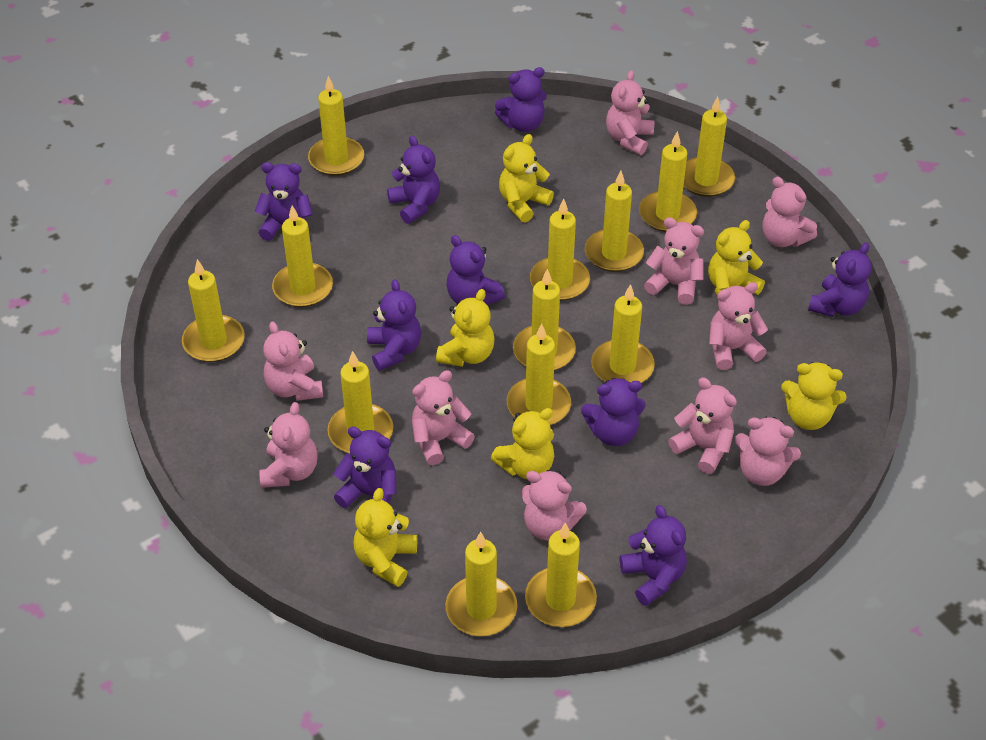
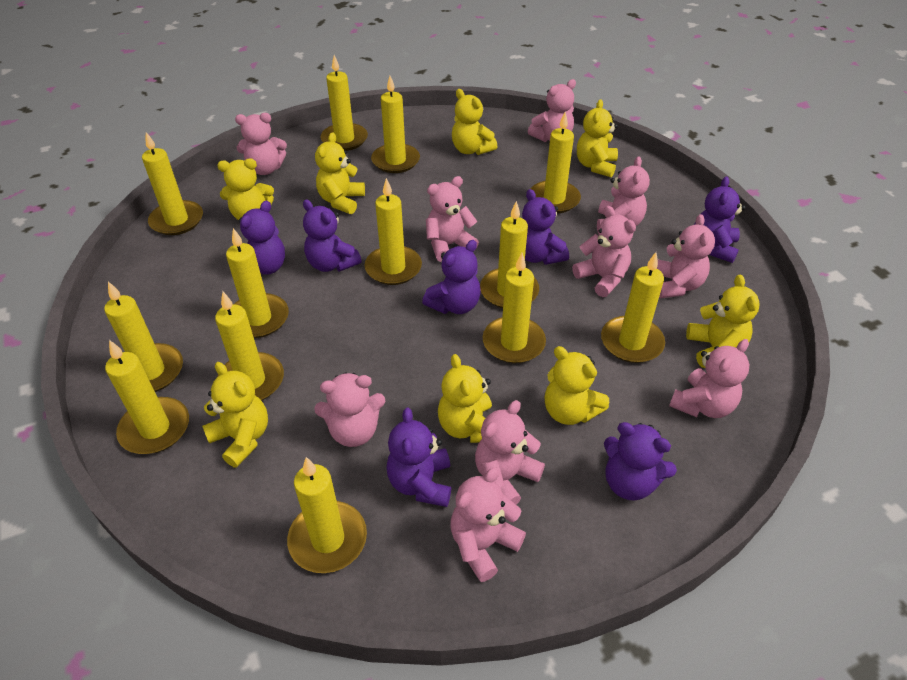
purple teddy bear: 9 -> 7
yellow teddy bear: 6 -> 8

